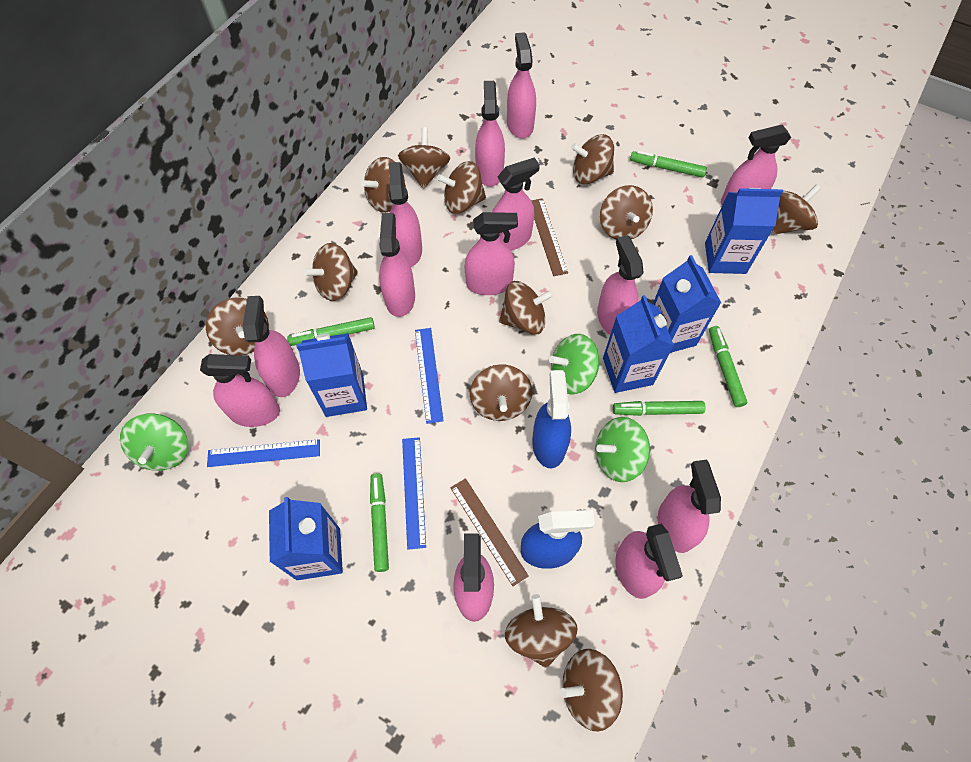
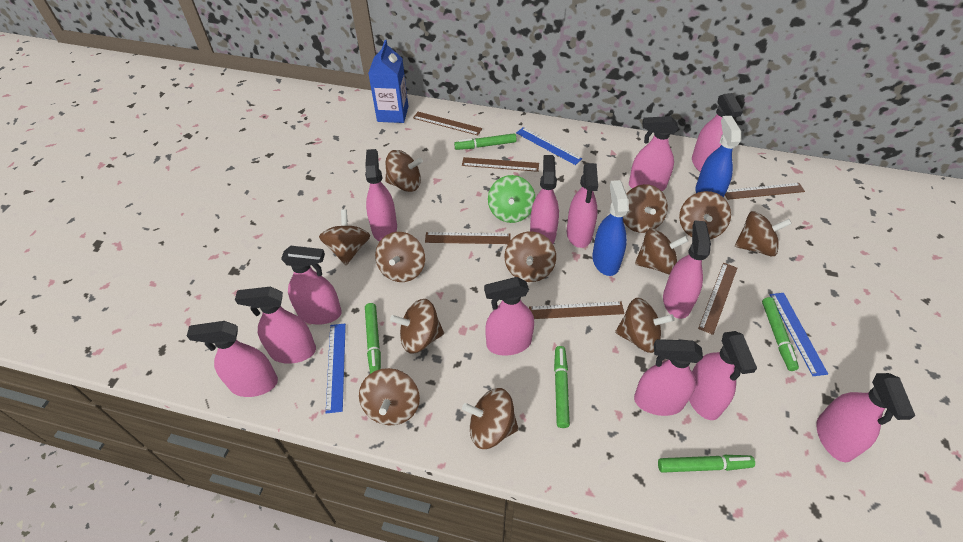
blue carton: 5 -> 1
brown ruler: 2 -> 6
green spinning top: 3 -> 1

